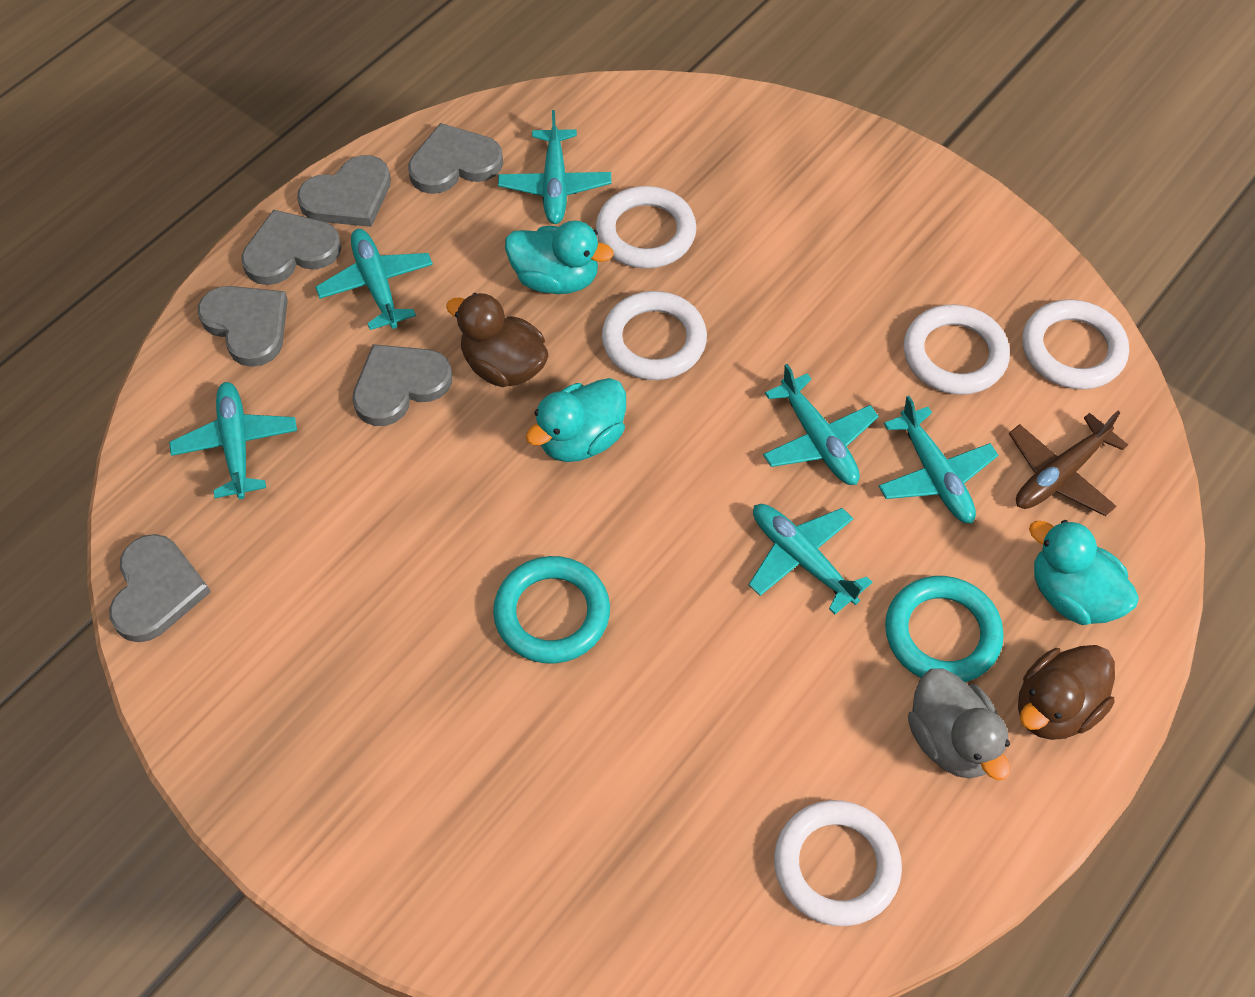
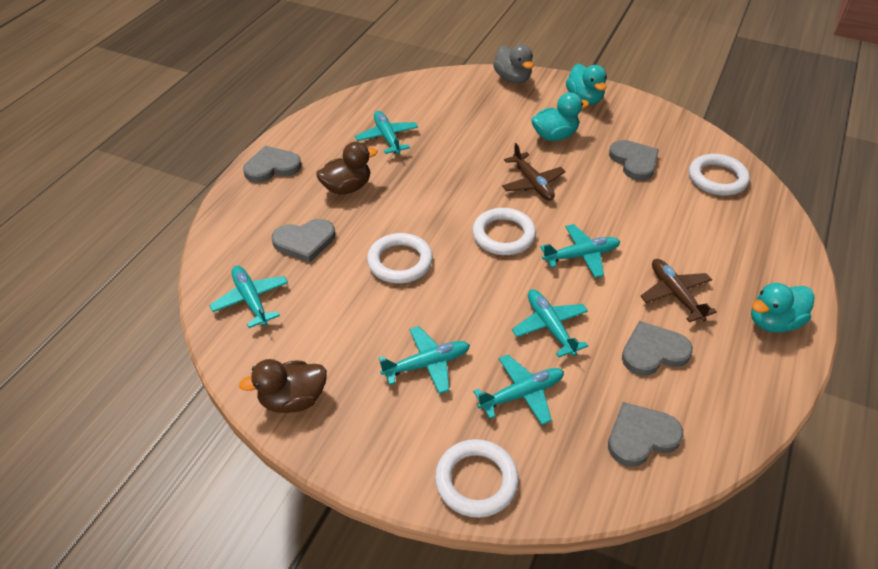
brown plane: 1 -> 2
grey heart: 6 -> 5
turquoise ring: 2 -> 0
white ring: 5 -> 4

